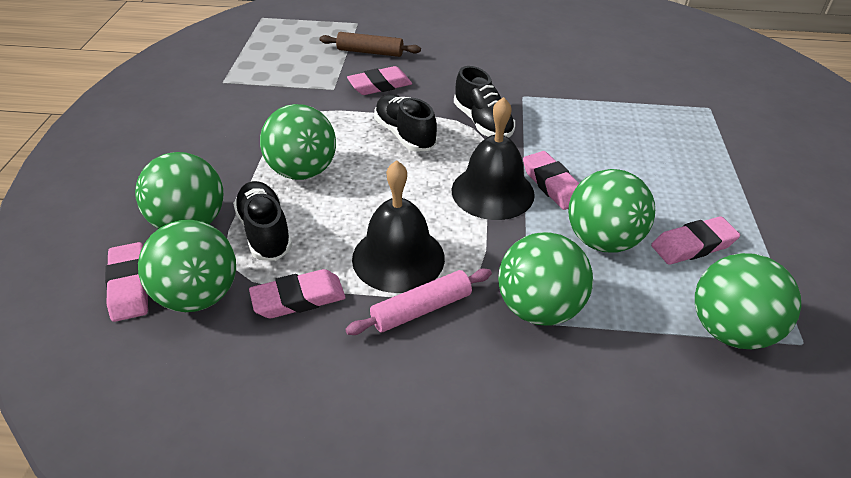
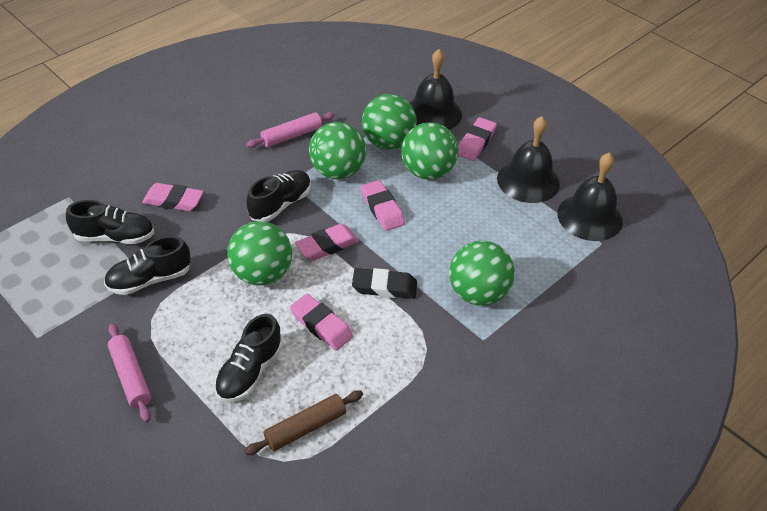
black bell: 2 -> 3
black eraser: 0 -> 1
black shoe: 3 -> 4
green ball: 6 -> 5
pink rolling pin: 1 -> 2

